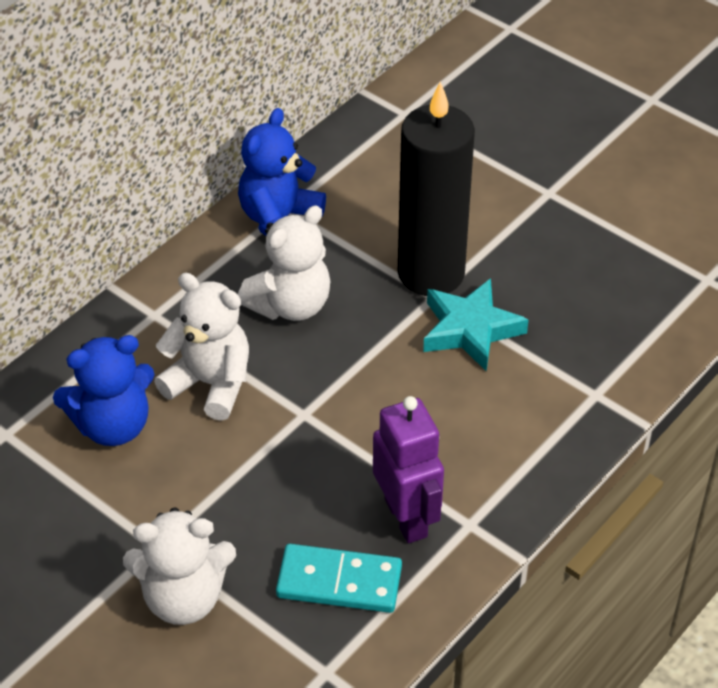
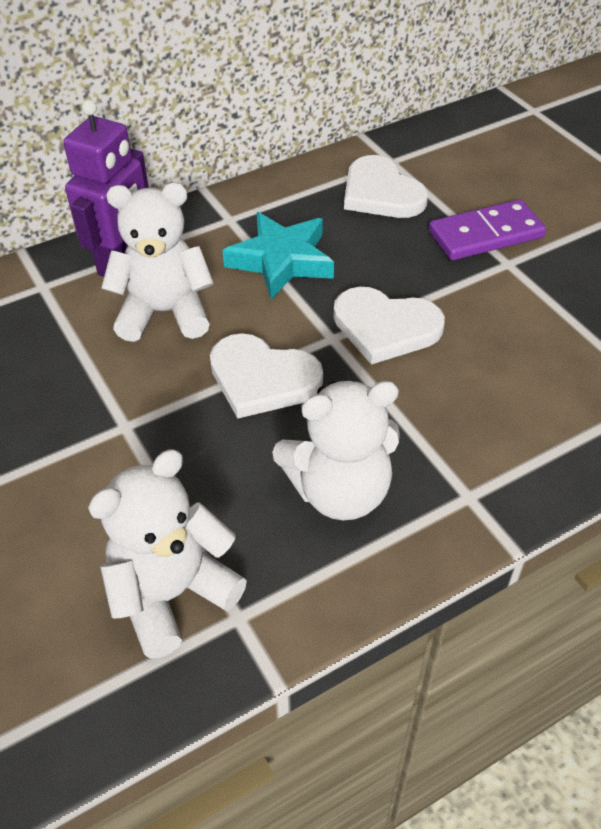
black candle: 1 -> 0
blue teddy bear: 2 -> 0
purple domino: 0 -> 1
turquoise domino: 1 -> 0
white heart: 0 -> 3

